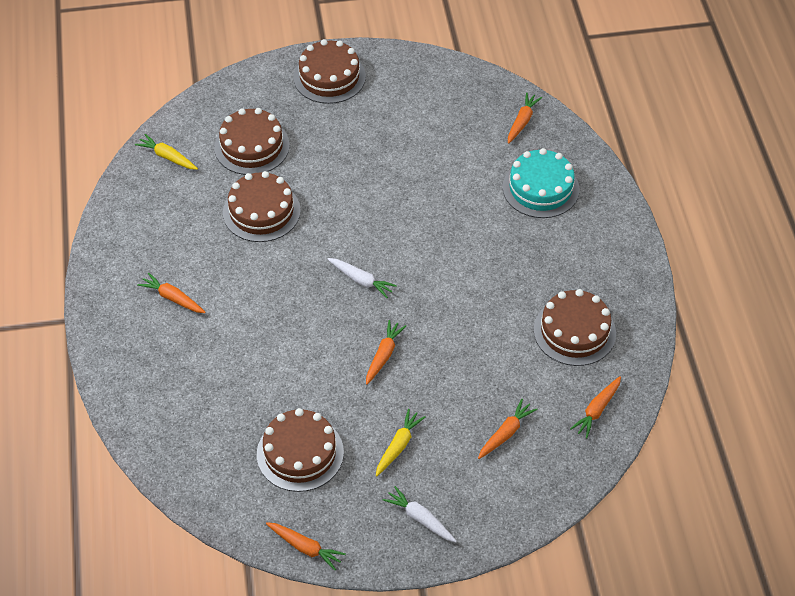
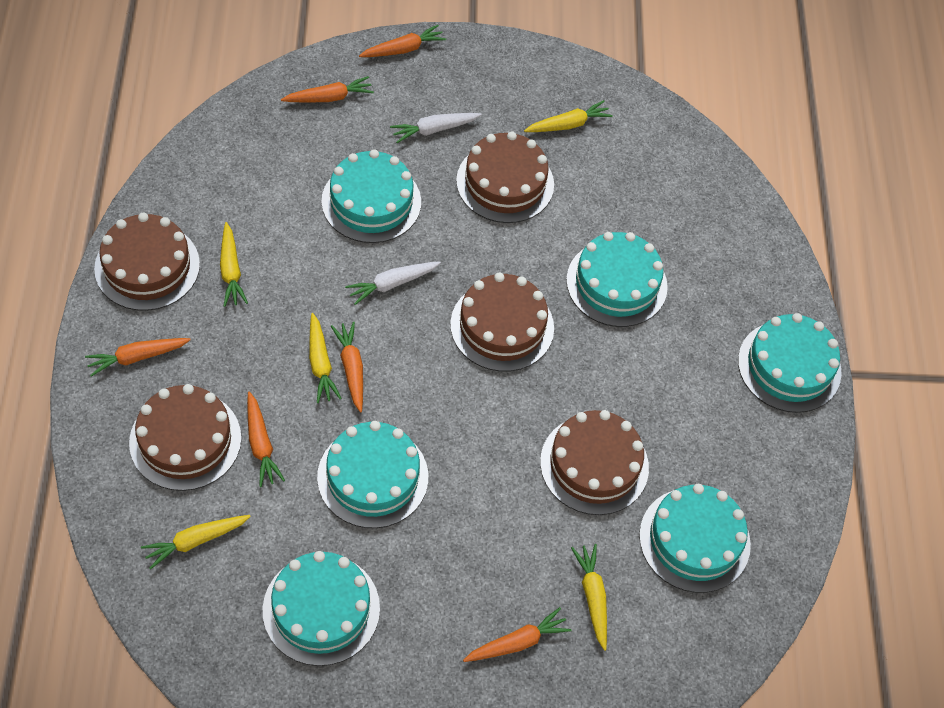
turquoise cake: 1 -> 6
yellow carrot: 2 -> 5

